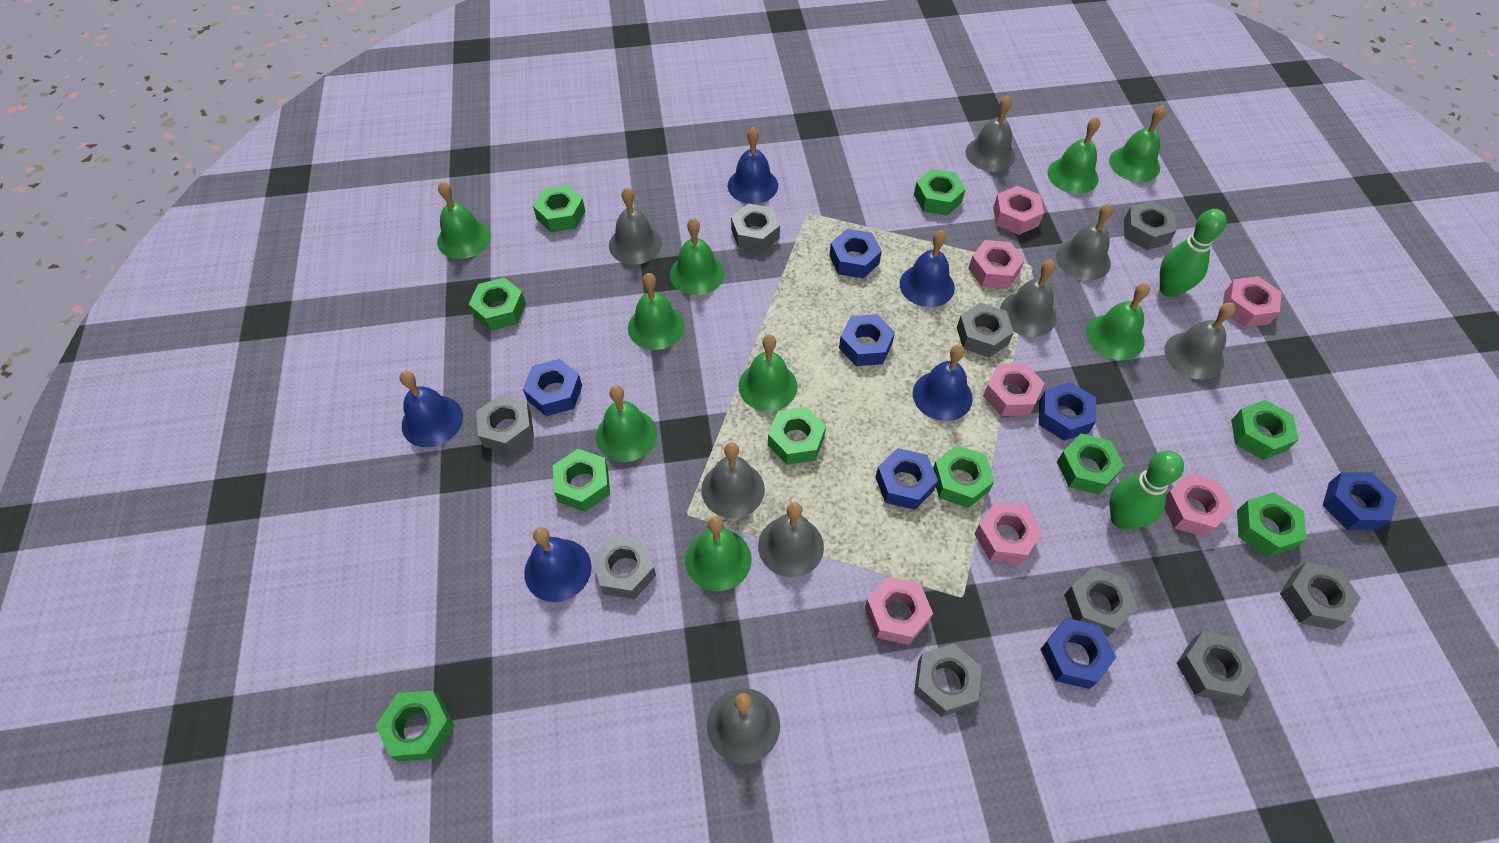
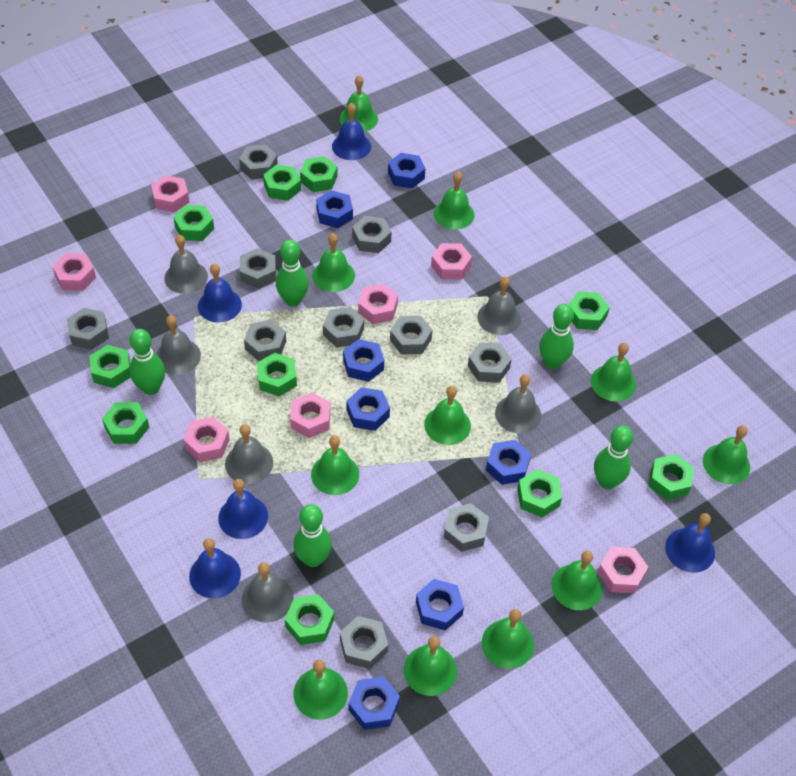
green bell: 9 -> 11
green bowling pin: 2 -> 5
grey bell: 8 -> 6
grey nut: 9 -> 10

